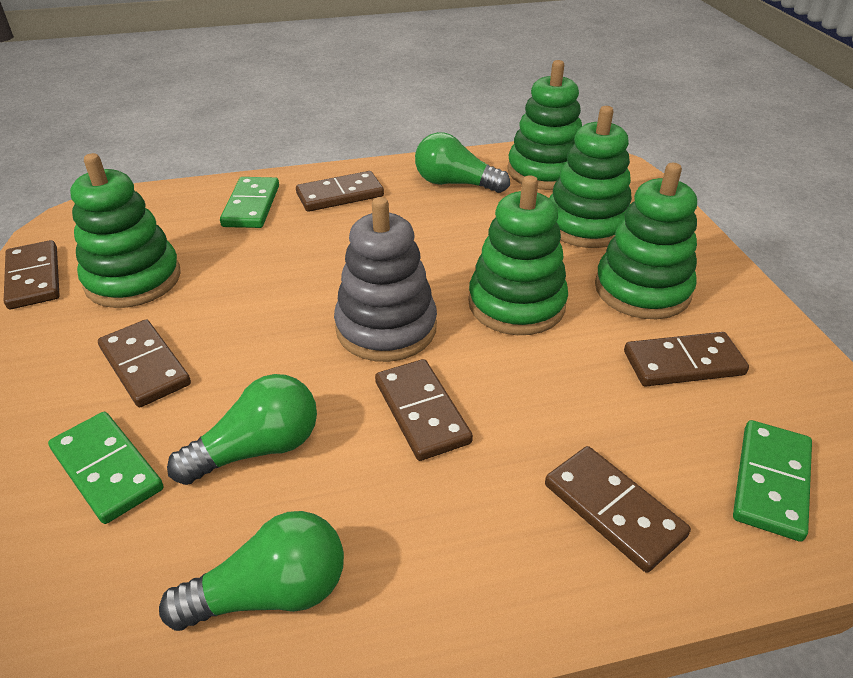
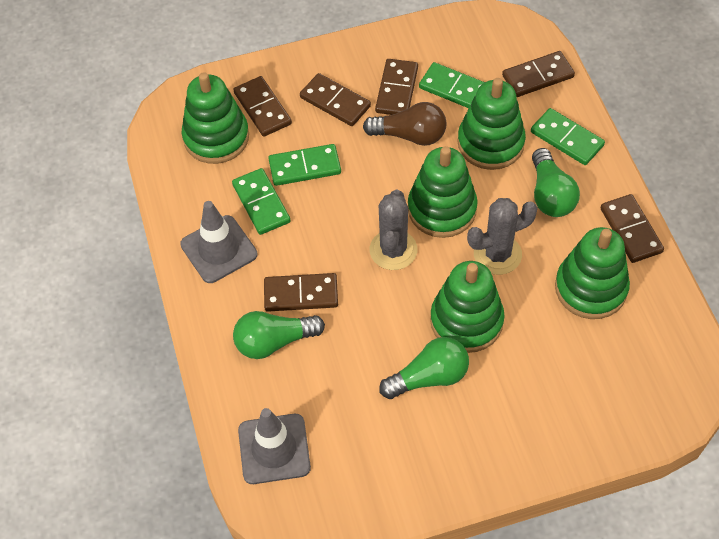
brown light bulb: 0 -> 1
green domino: 3 -> 4
grey cactus: 0 -> 2
grey stacking toy: 1 -> 0
grey traffic cone: 0 -> 2

